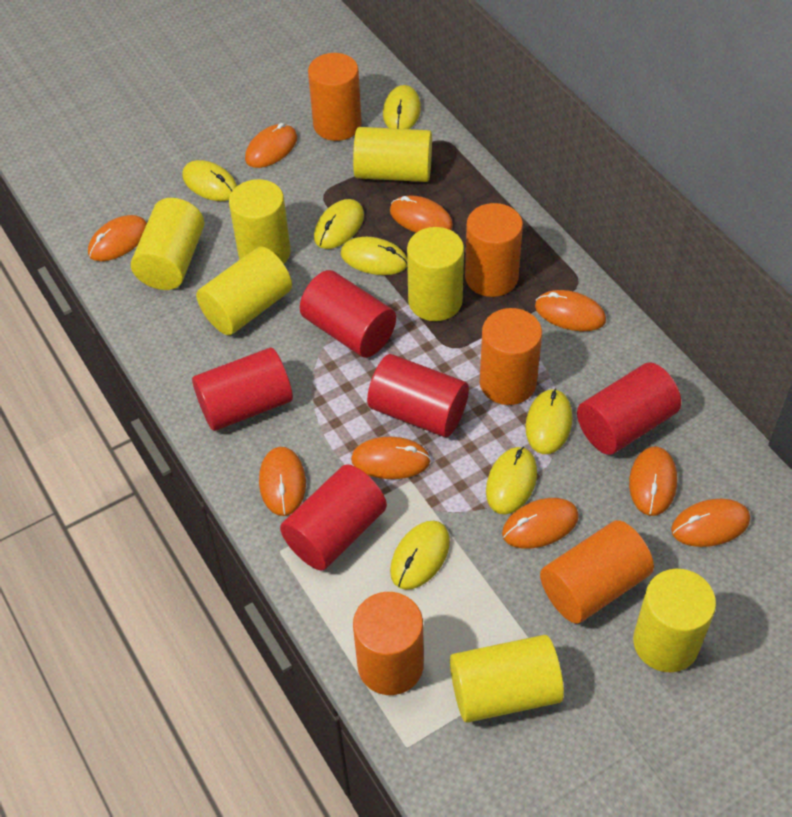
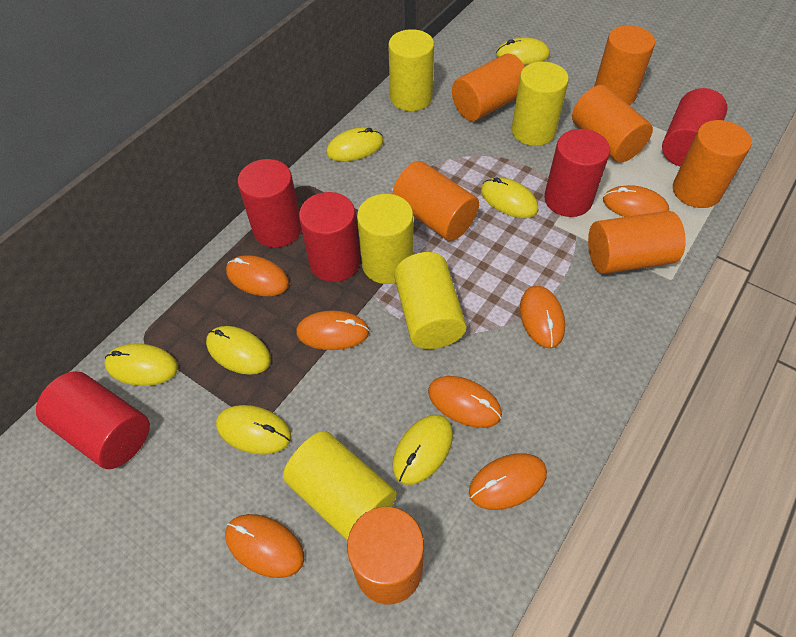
orange cylinder: 5 -> 7
orange mouse: 9 -> 7
yellow cylinder: 7 -> 5

